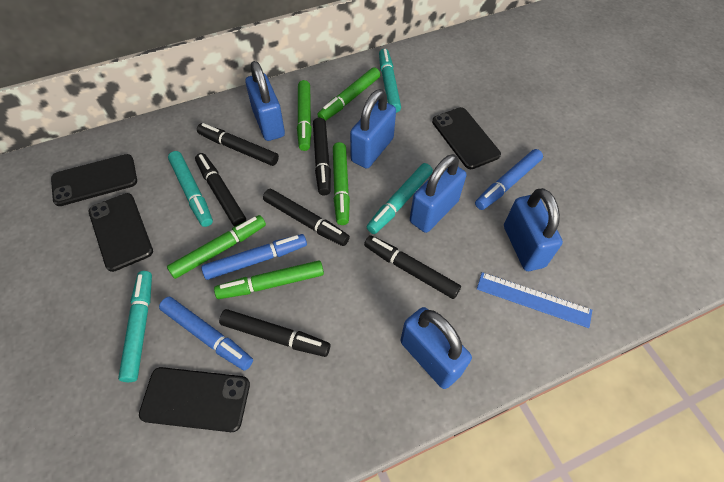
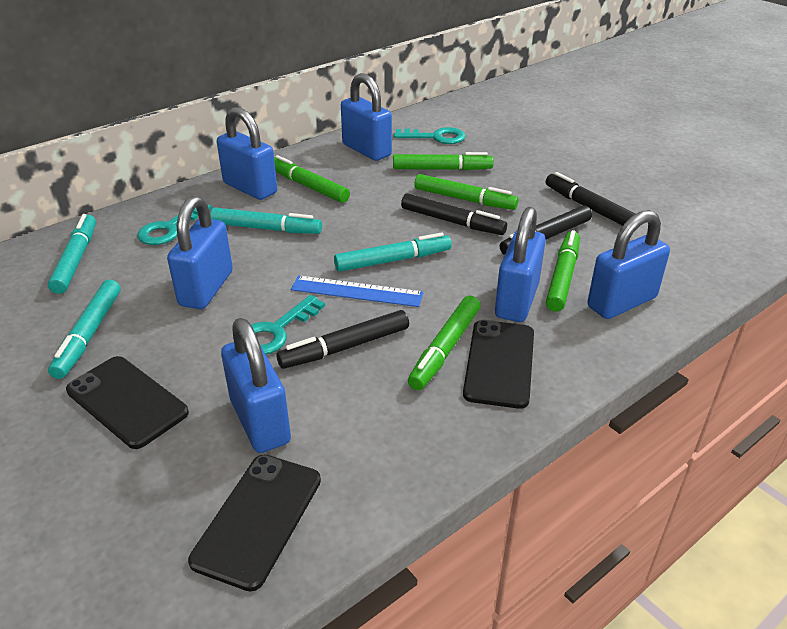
black marker: 6 -> 4
black phone: 4 -> 3
blue marker: 3 -> 0
blue padlock: 5 -> 6
turquoise key: 0 -> 3

